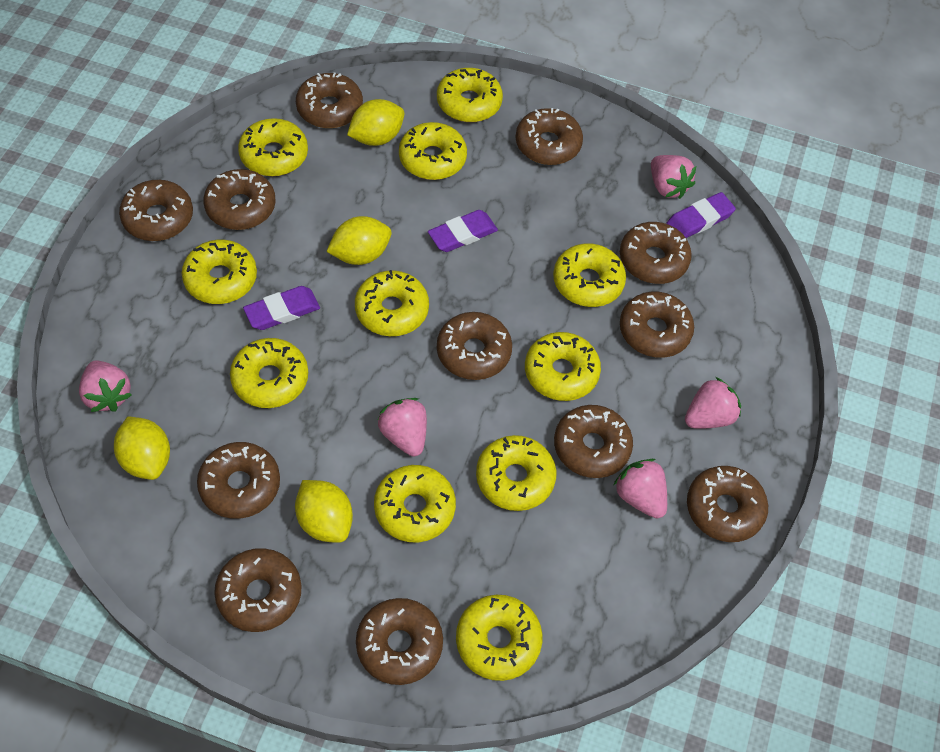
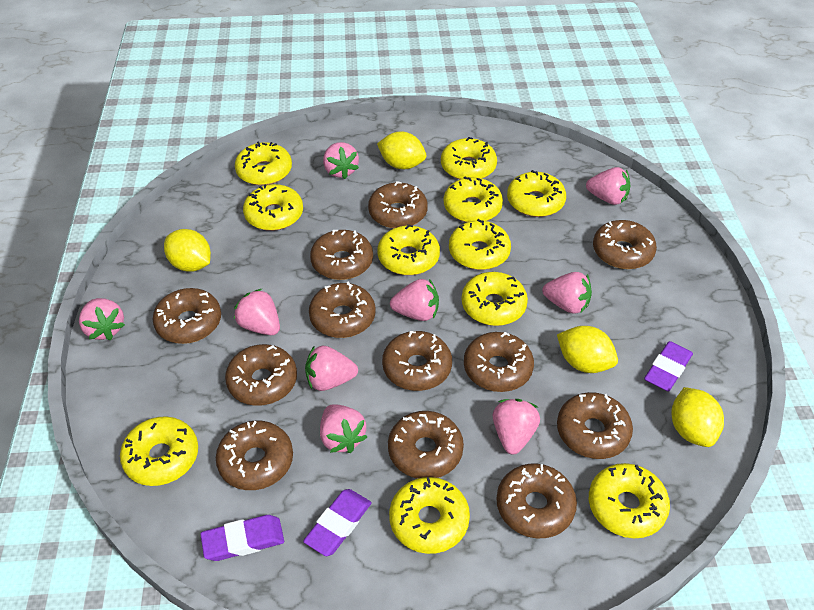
pink strawberry: 5 -> 9

